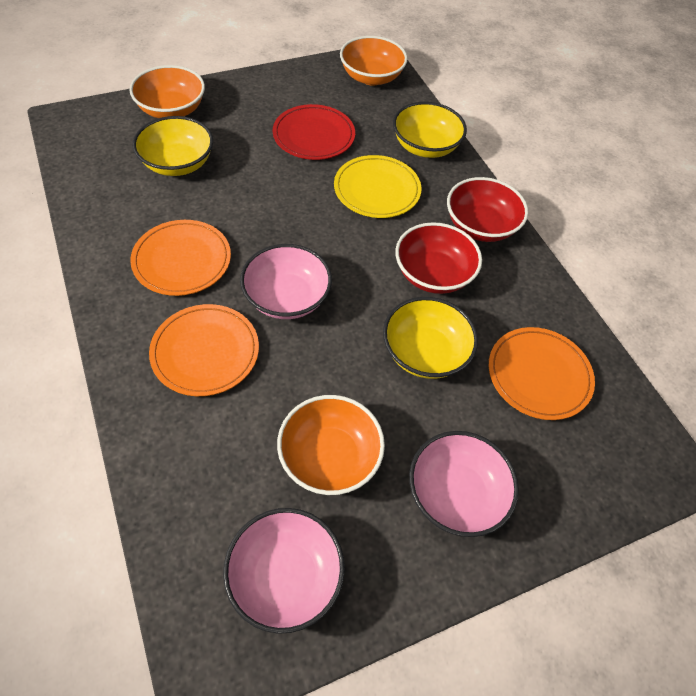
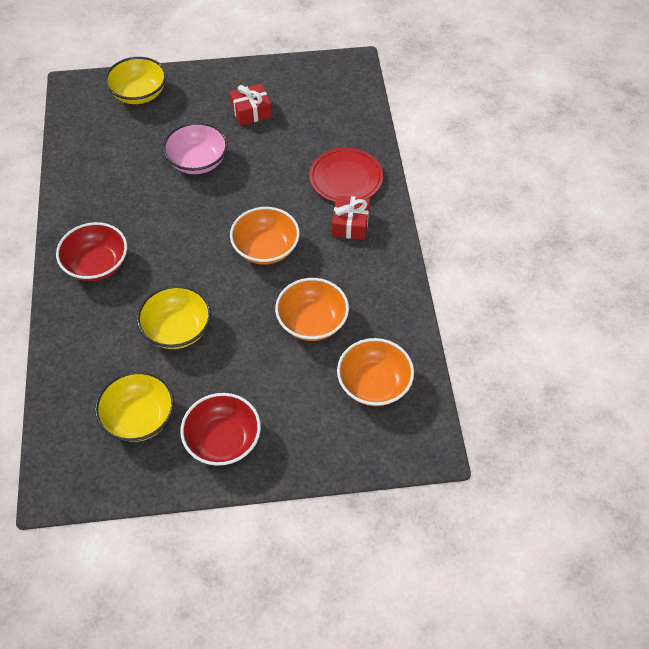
orange plate: 3 -> 0
pink bowl: 3 -> 1
red gift: 0 -> 2
yellow plate: 1 -> 0

